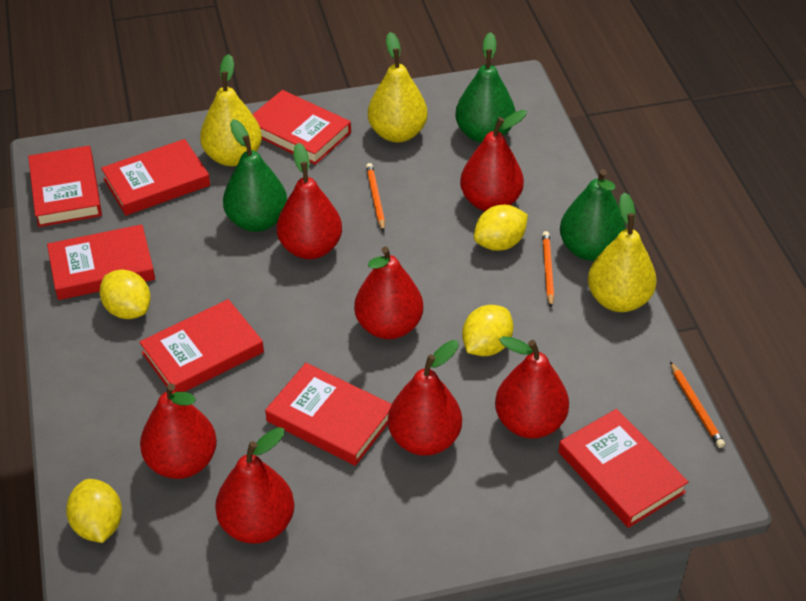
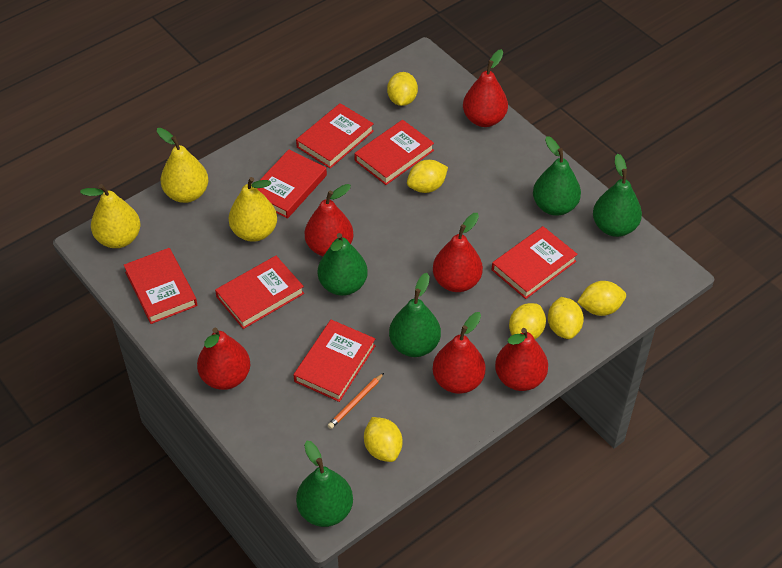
green pear: 3 -> 5
orange pencil: 3 -> 1
red pear: 7 -> 6
yellow lemon: 4 -> 6

